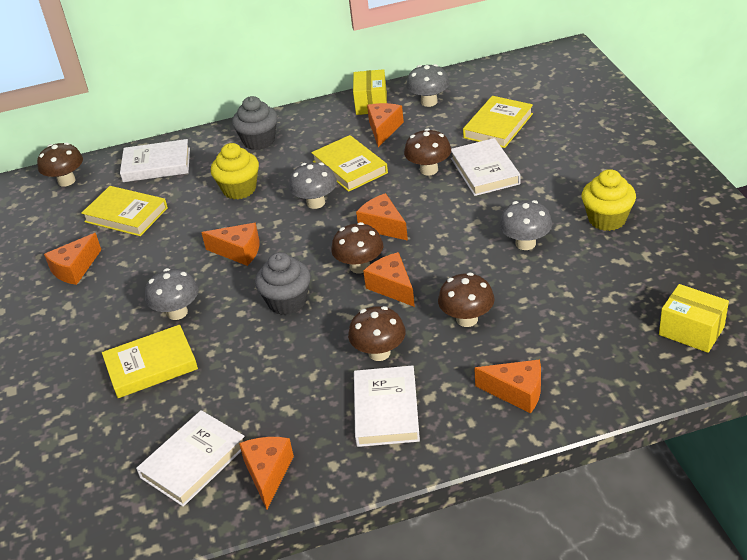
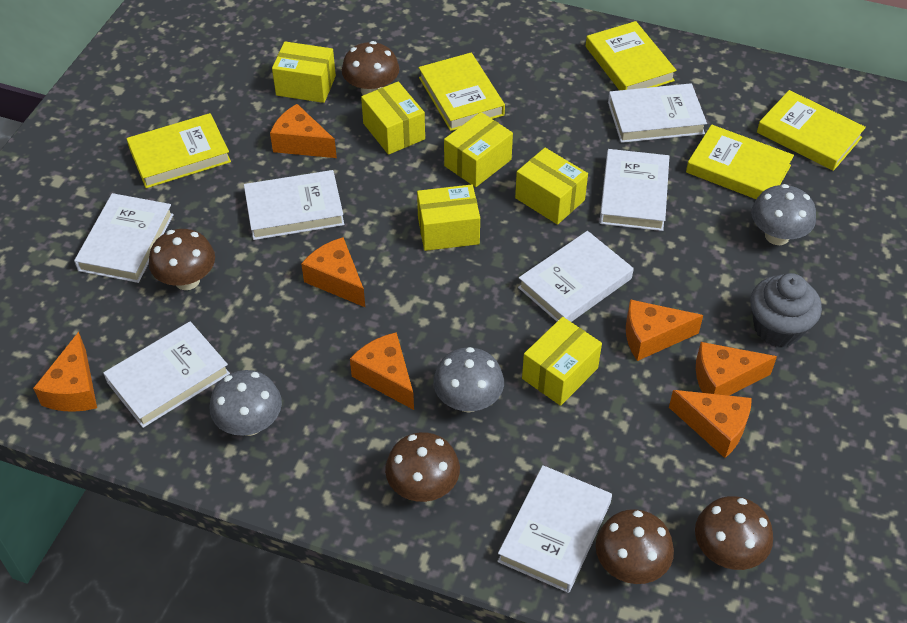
grey cupcake: 2 -> 1
grey mushroom: 4 -> 3
white book: 4 -> 7
yellow book: 4 -> 5
yellow box: 2 -> 6
yellow cupcake: 2 -> 0

